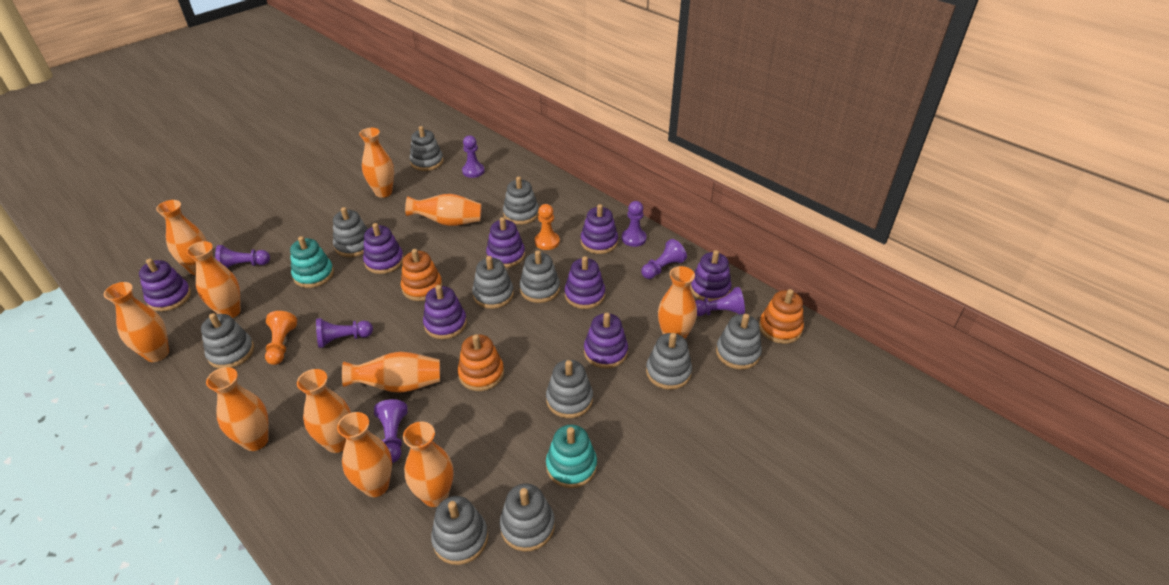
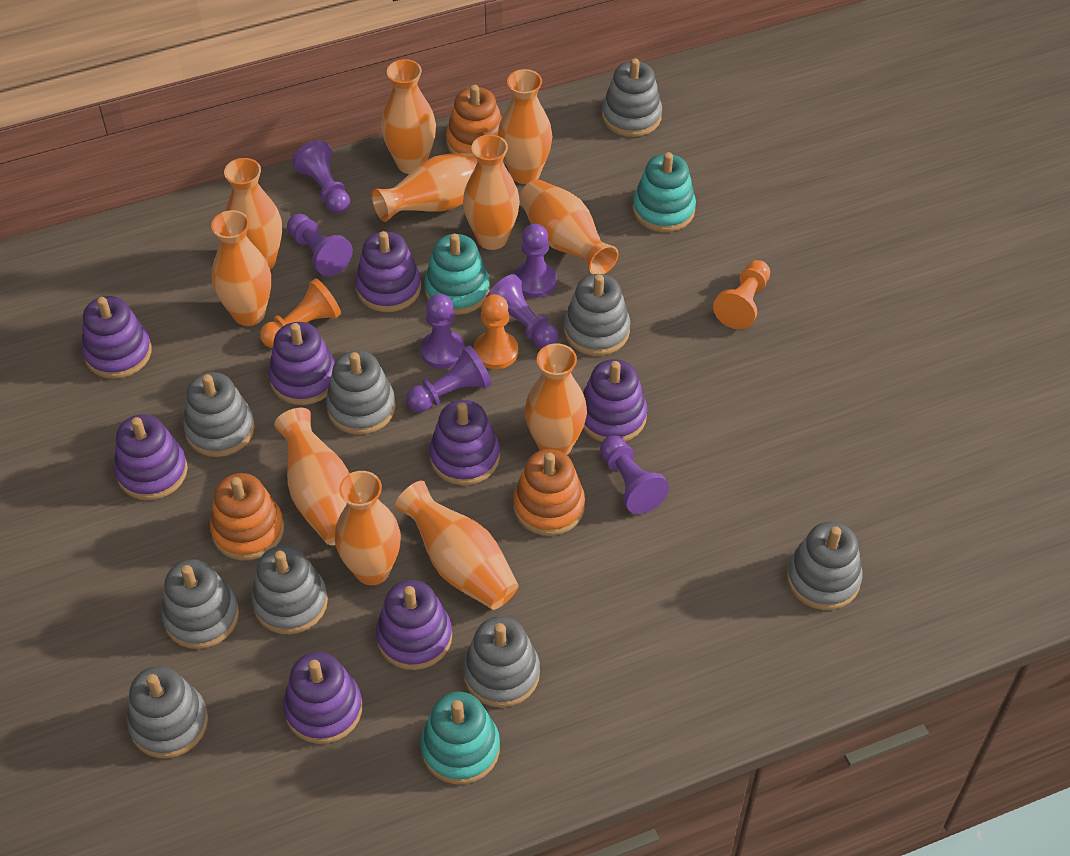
grey stacking toy: 11 -> 9
orange pawn: 2 -> 3
turquoise stacking toy: 2 -> 3

